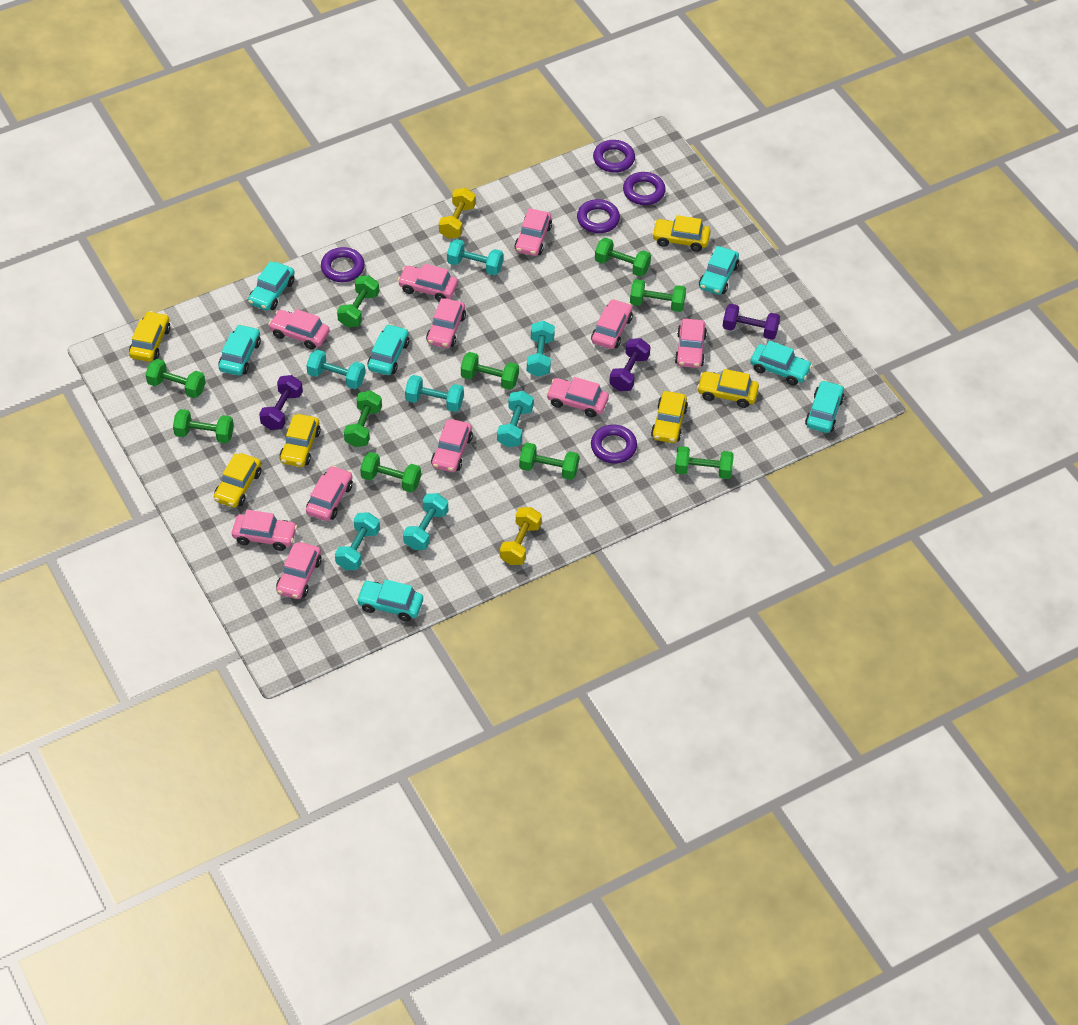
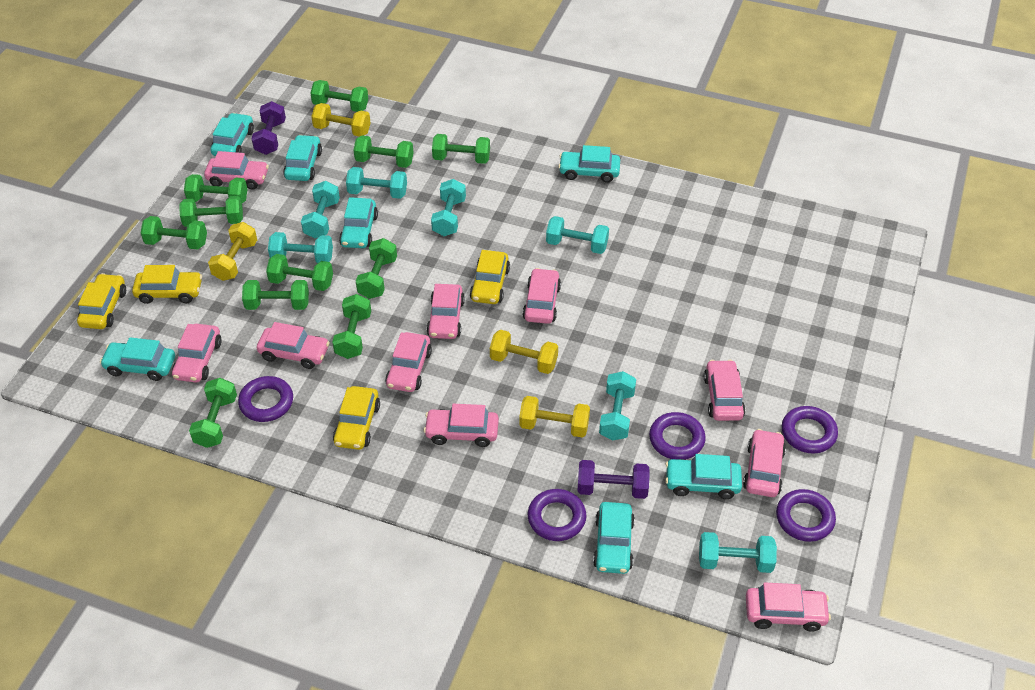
green dumbbell: 10 -> 11
pink car: 11 -> 10
purple dumbbell: 3 -> 2
yellow car: 6 -> 4
yellow dumbbell: 2 -> 4

